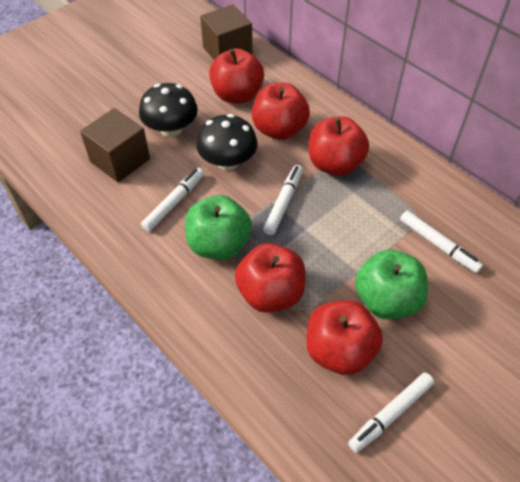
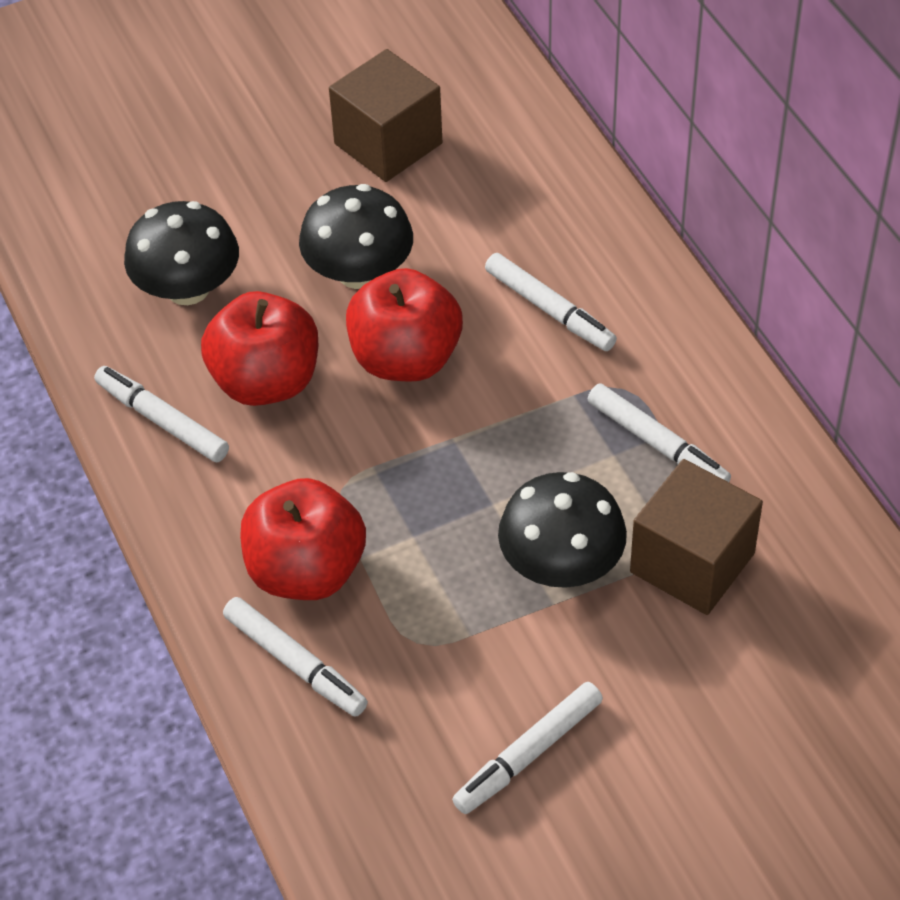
black mushroom: 2 -> 3
green apple: 2 -> 0
red apple: 5 -> 3
white marker: 4 -> 5

